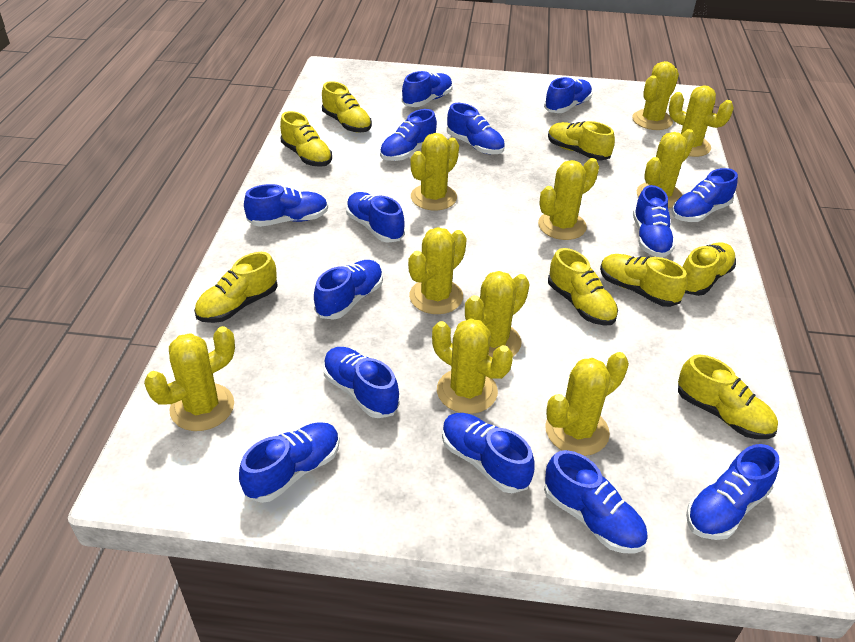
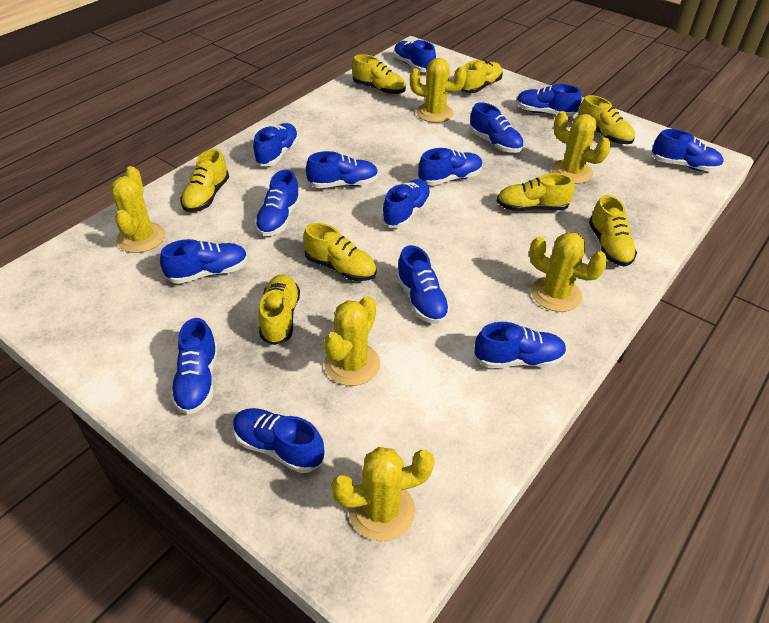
yellow cactus: 10 -> 6

